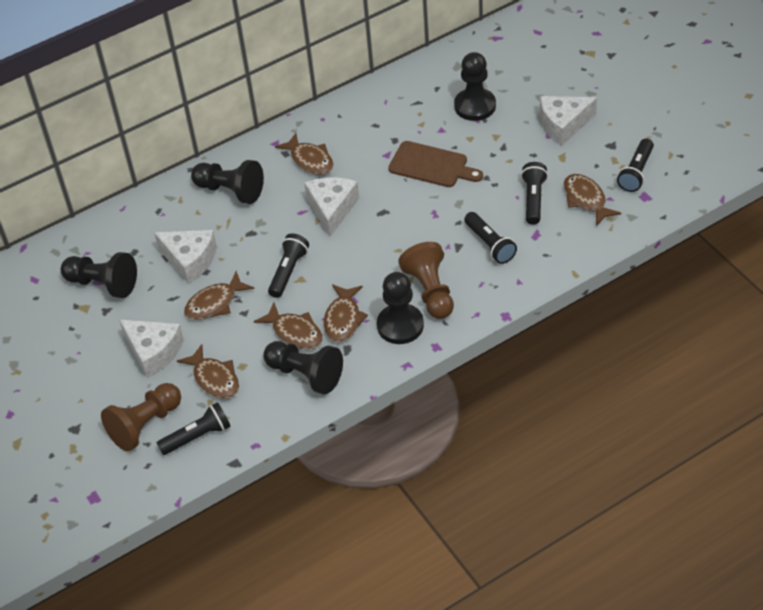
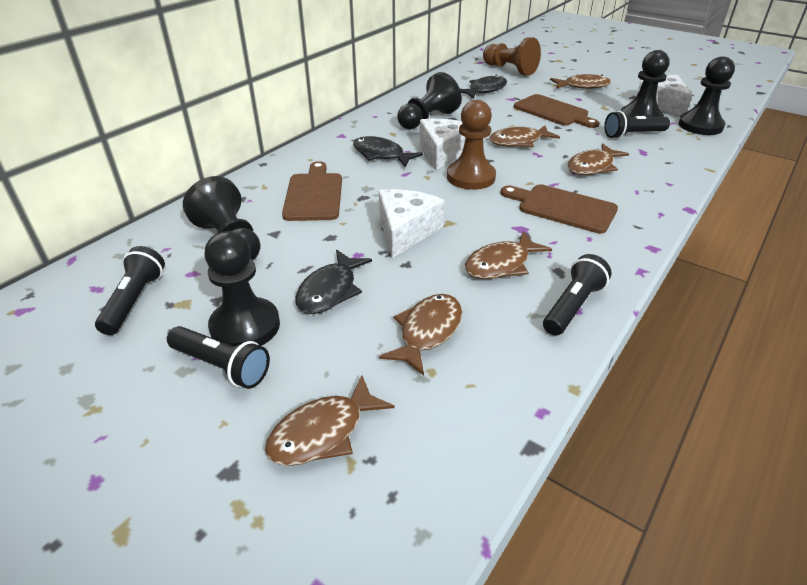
black fish: 0 -> 3
black flashlight: 5 -> 4
brown cutting board: 1 -> 3
white cheese: 4 -> 3

